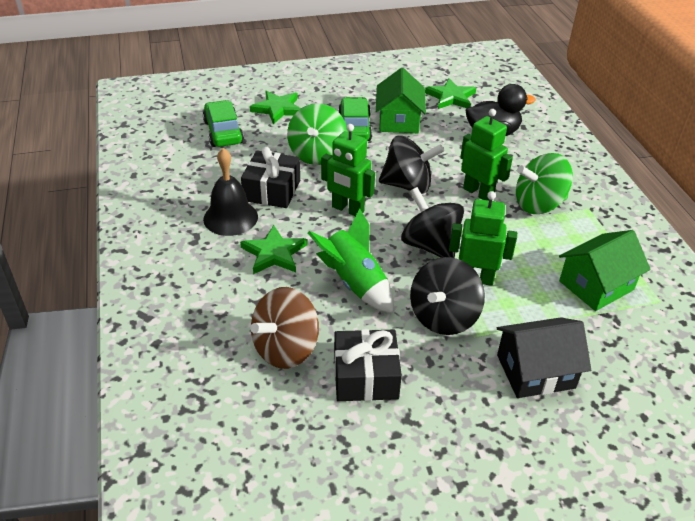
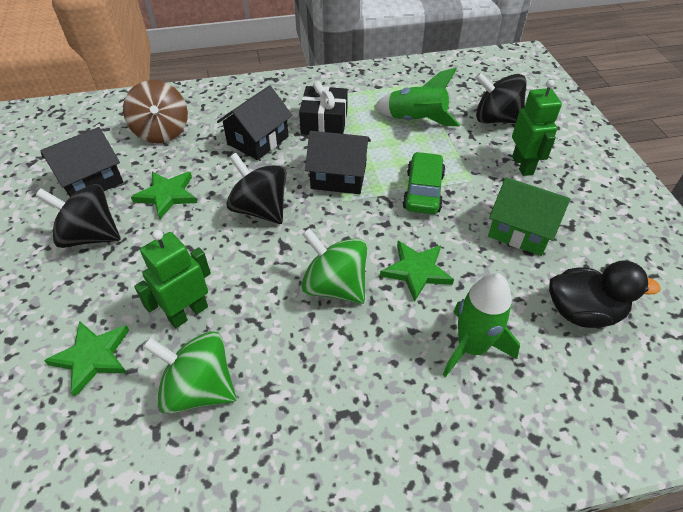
black bell: 1 -> 0
black gift: 2 -> 1
black house: 1 -> 3
green car: 2 -> 1
green house: 2 -> 1
green robot: 3 -> 2
green rocket: 1 -> 2

